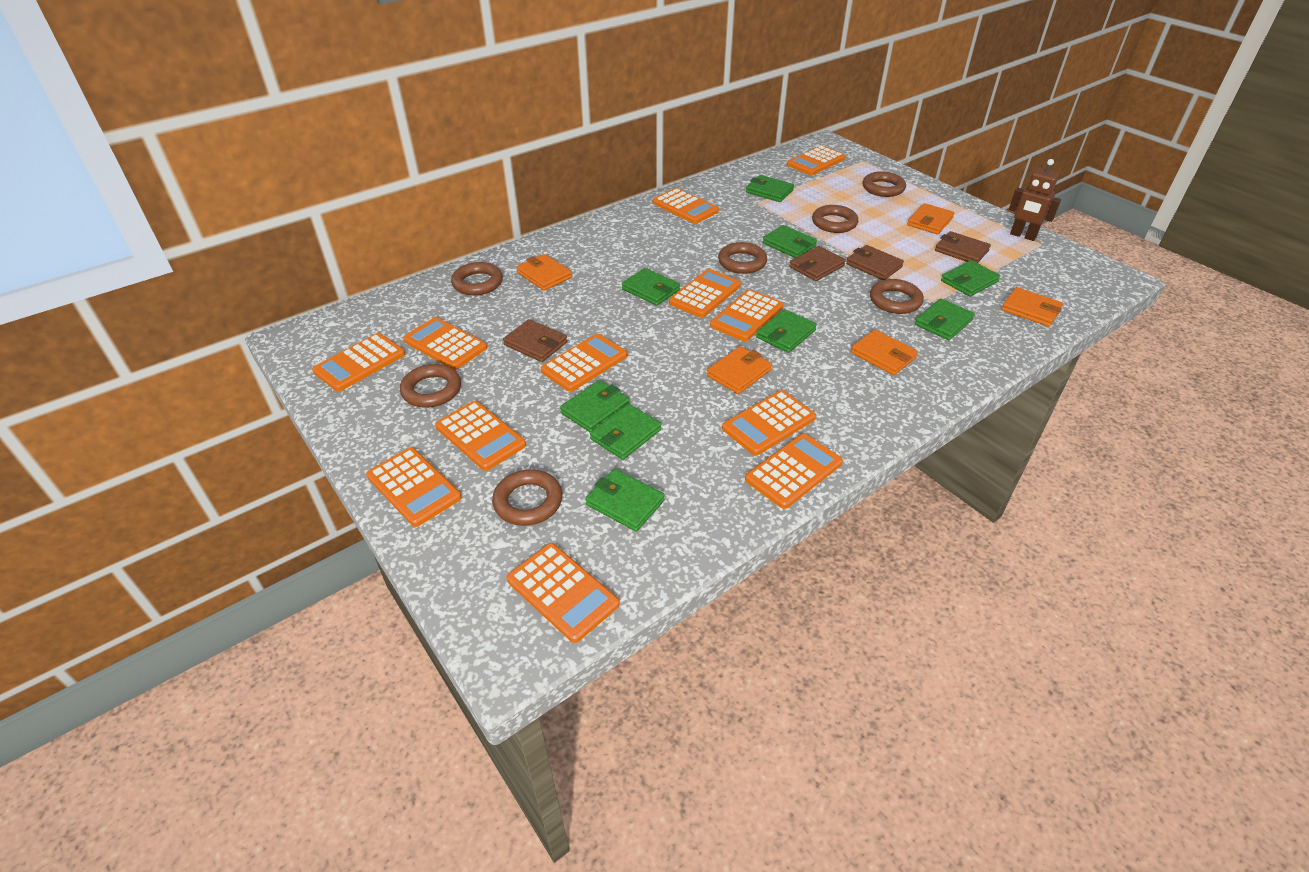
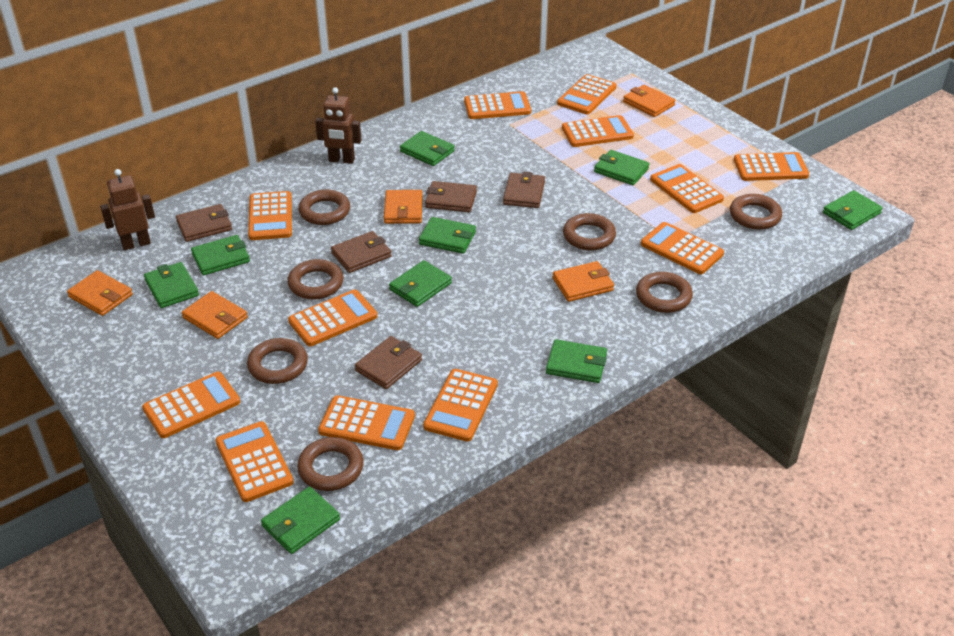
brown robot: 1 -> 2
brown wallet: 4 -> 5

